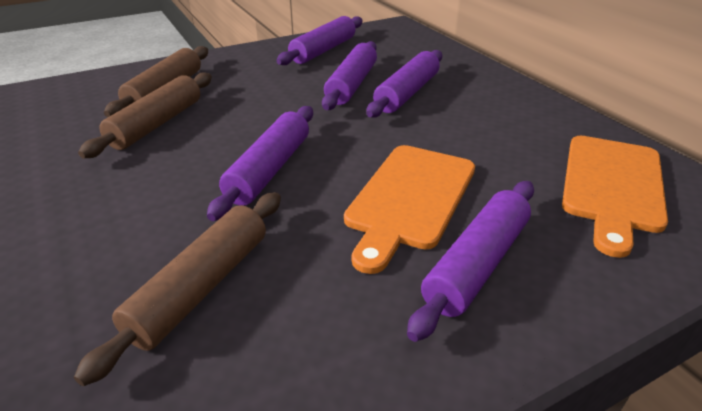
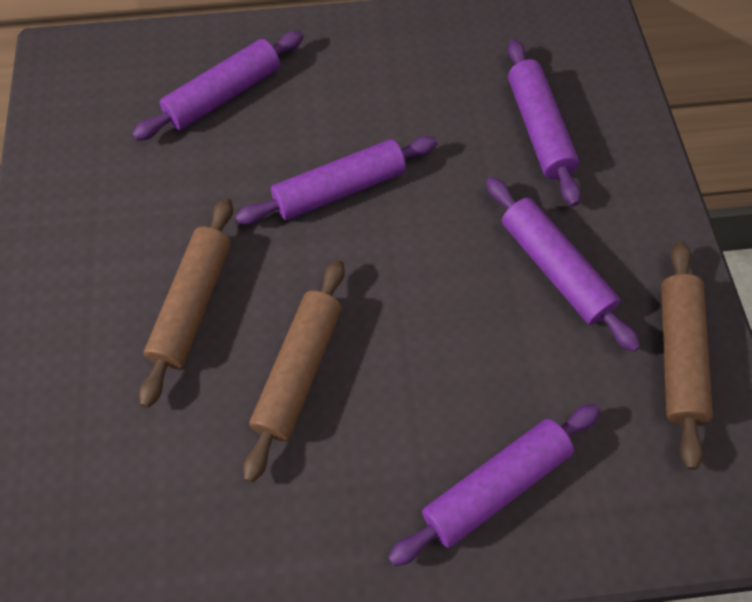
orange cutting board: 2 -> 0

